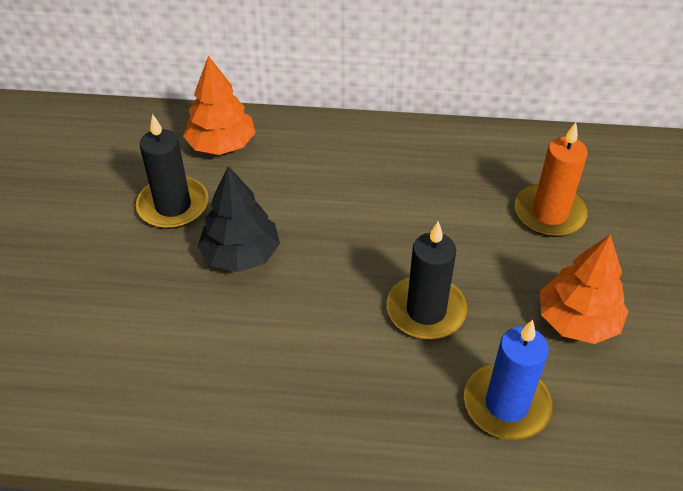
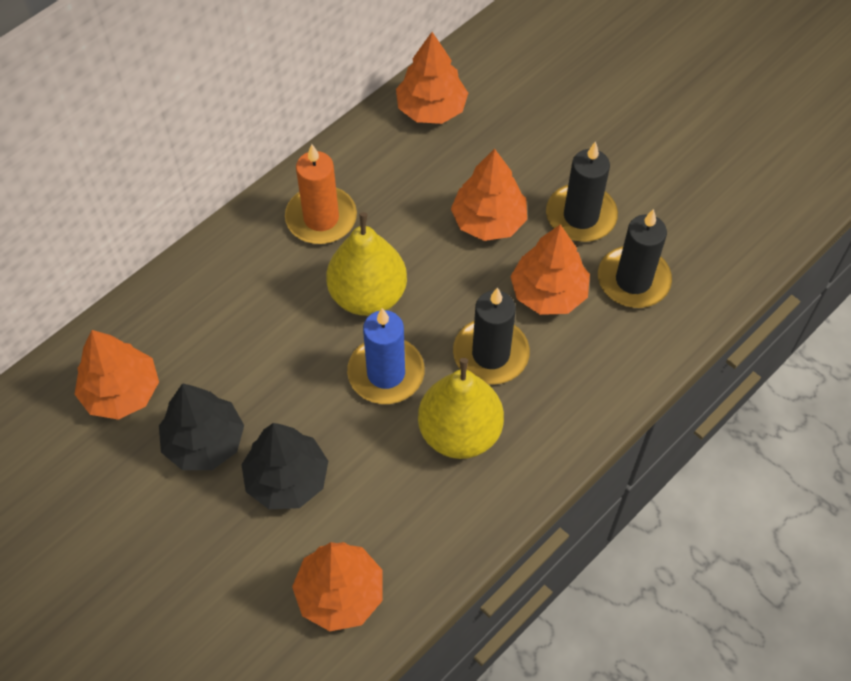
black candle: 2 -> 3
black tree: 1 -> 2
orange tree: 2 -> 5
yellow pear: 0 -> 2

